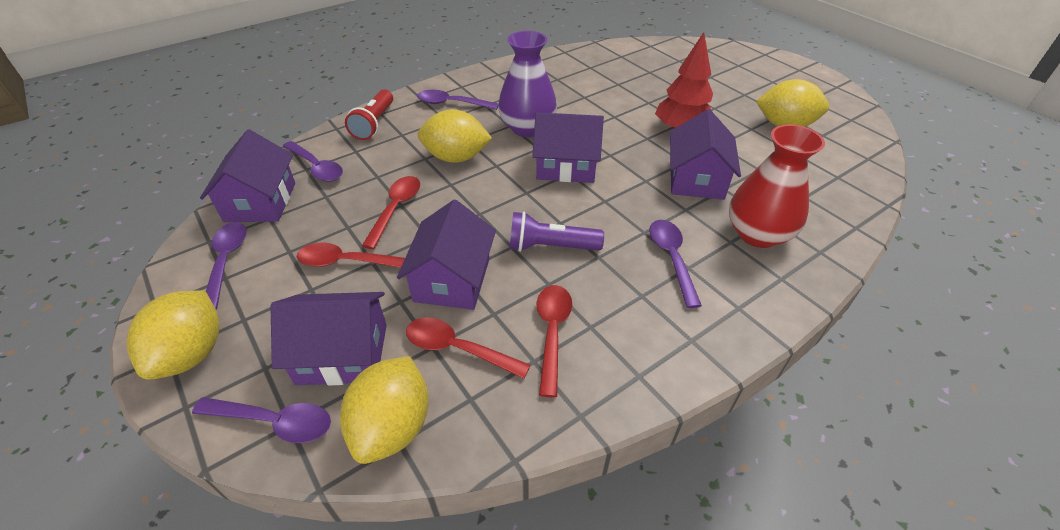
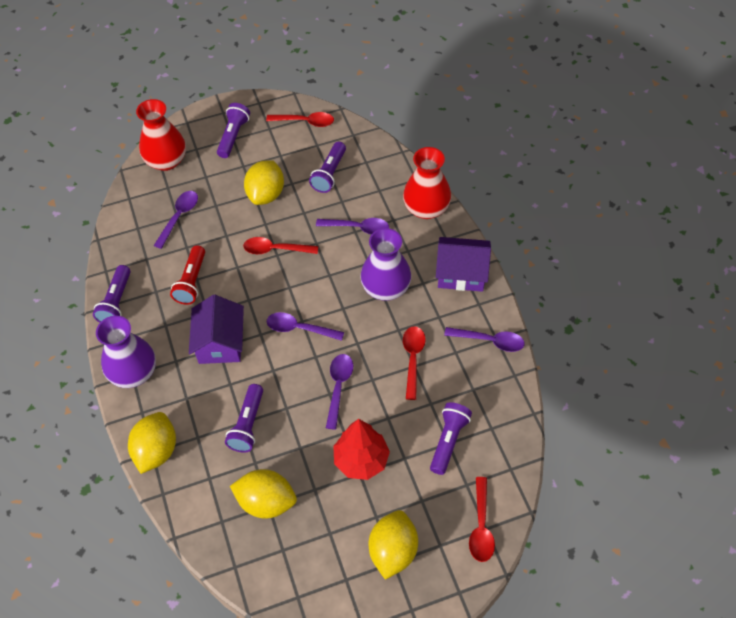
purple flashlight: 1 -> 5
purple house: 5 -> 2
purple vase: 1 -> 2
red vase: 1 -> 2

